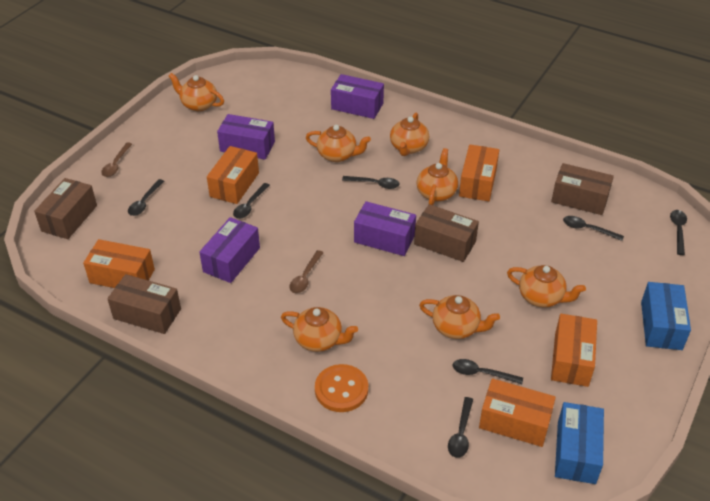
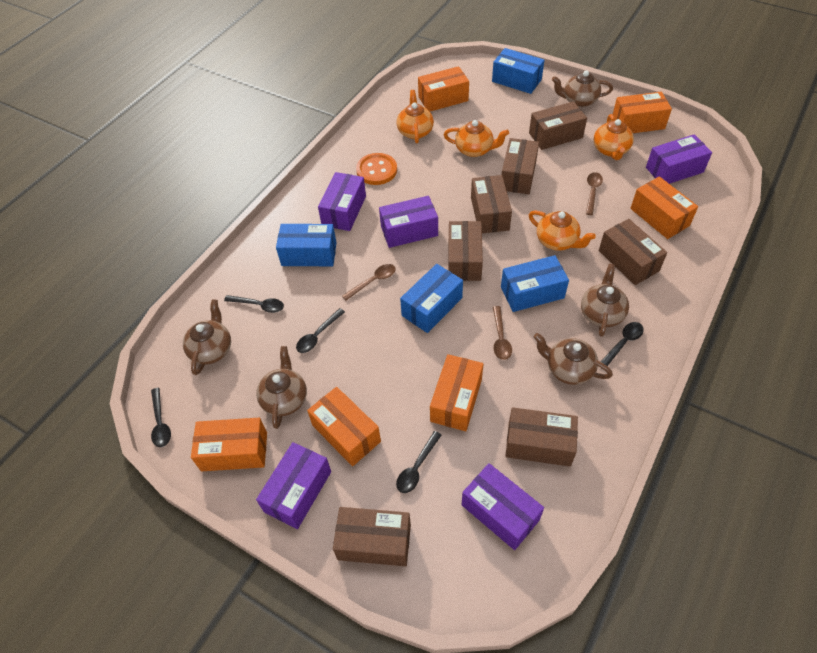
black spoon: 7 -> 5
blue box: 2 -> 4
brown box: 4 -> 7
brown spoon: 2 -> 3
brown teapot: 0 -> 5
orange box: 5 -> 6
orange teapot: 7 -> 4
purple box: 4 -> 5

